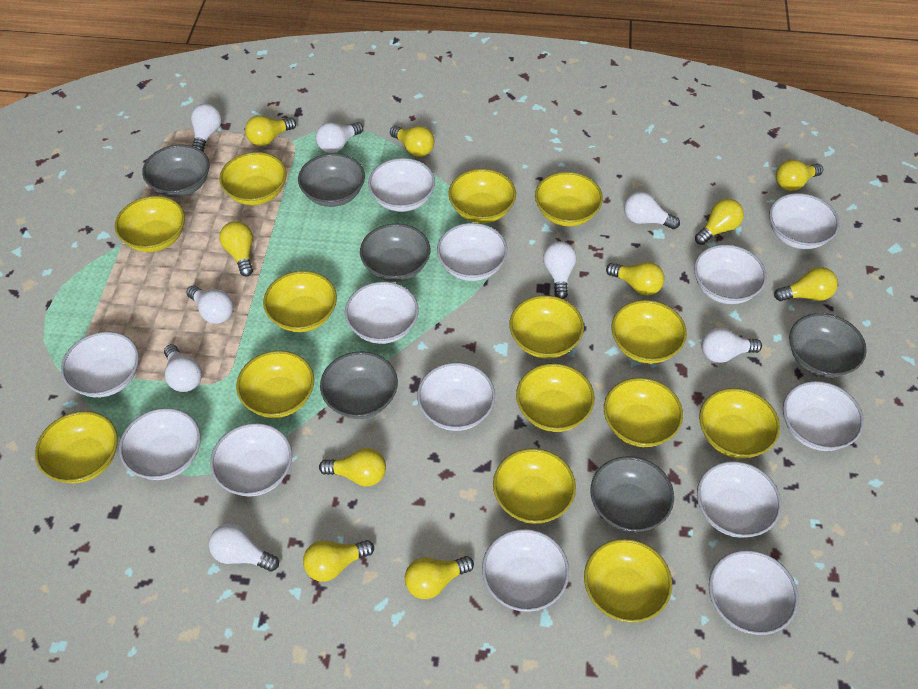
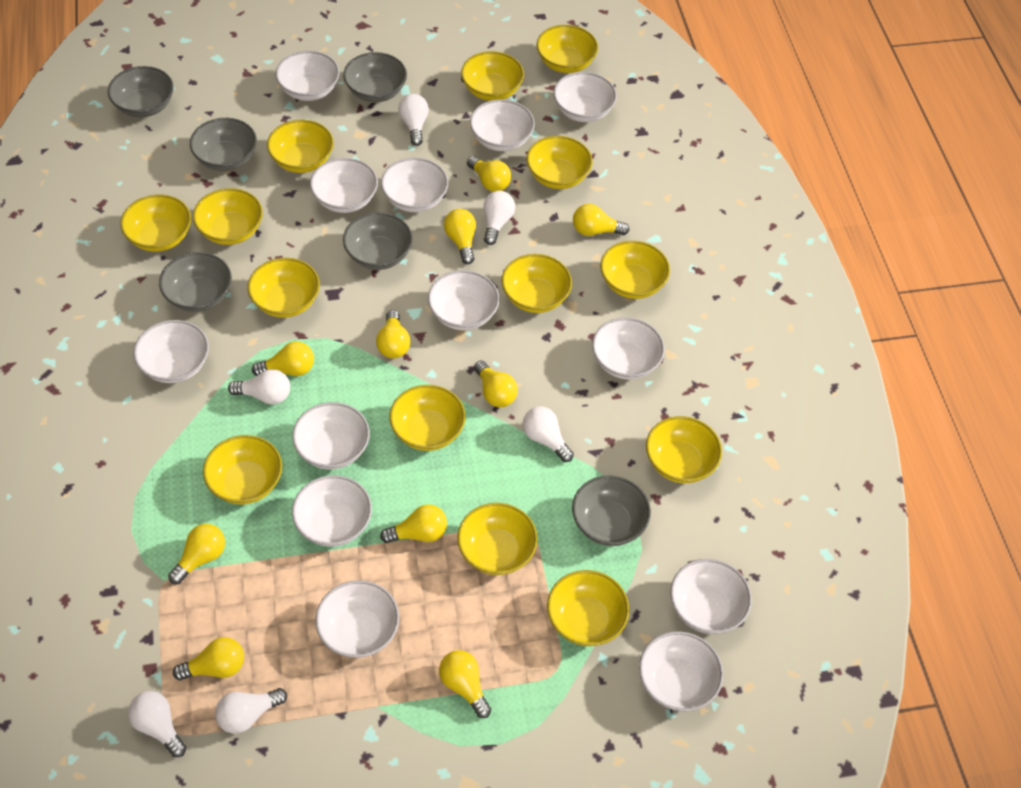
white light bulb: 8 -> 6

